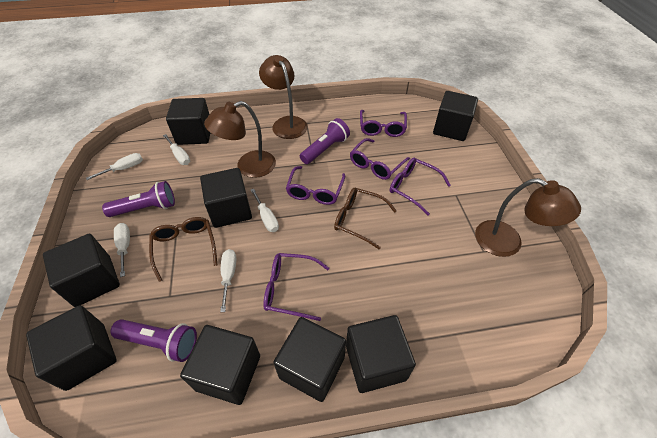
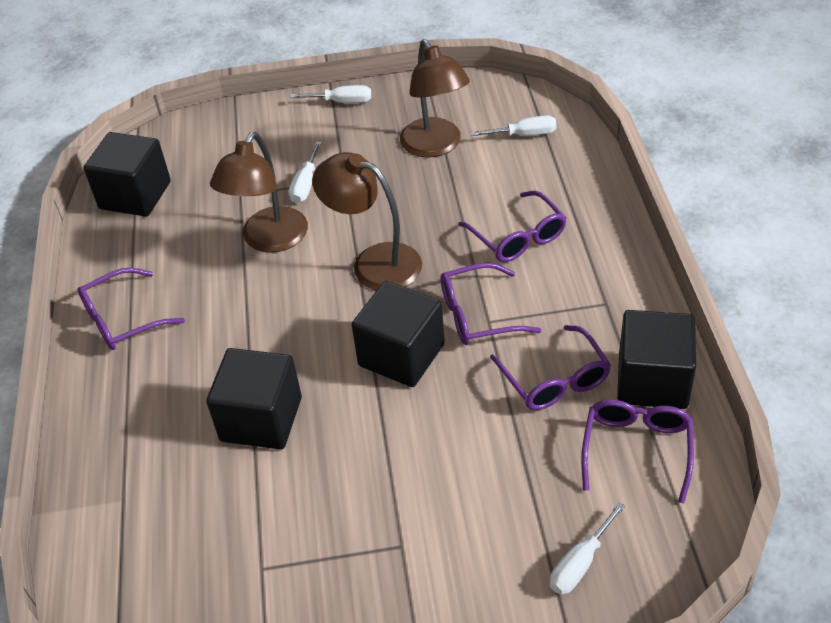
black cube: 8 -> 4
brown glasses: 2 -> 0
purple flashlight: 3 -> 0
white screwdriver: 5 -> 4

